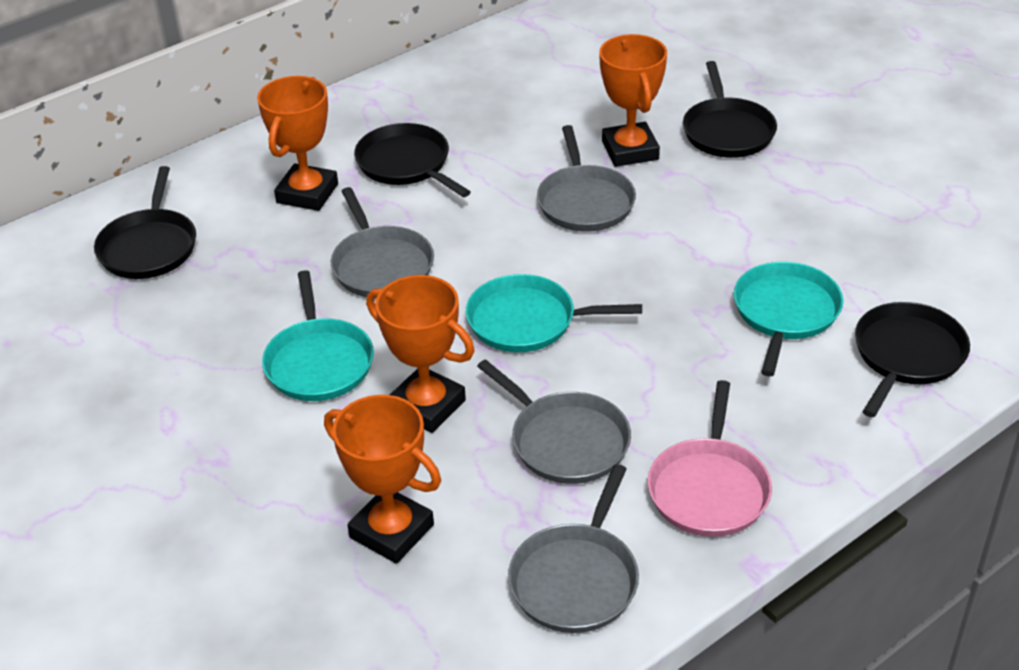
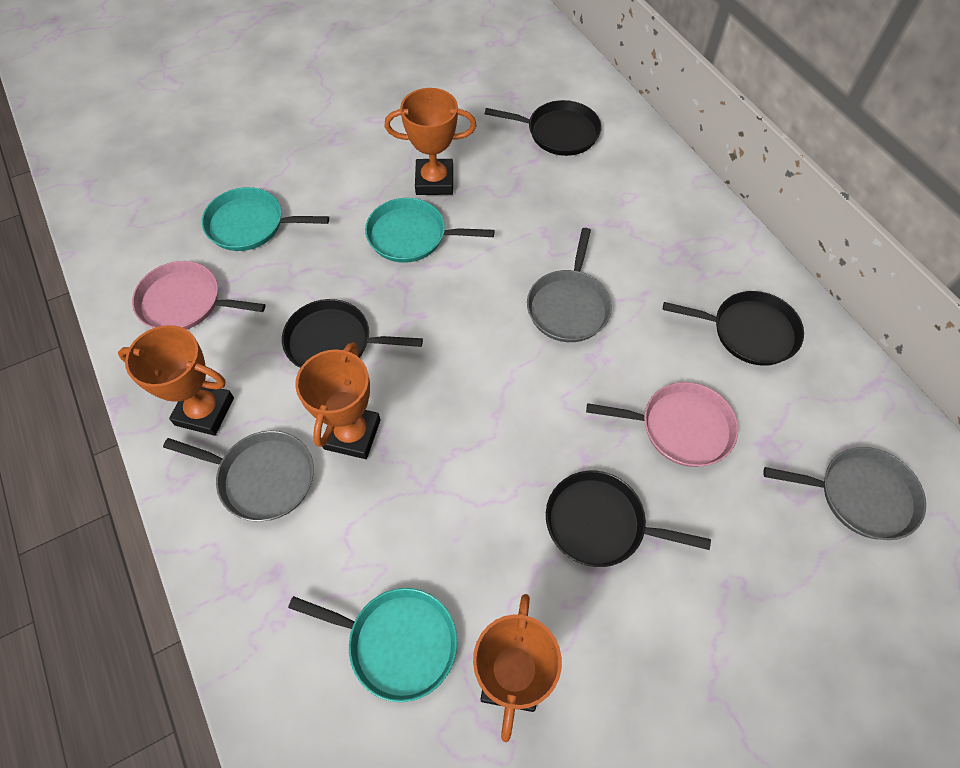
grey pan: 4 -> 3
pink pan: 1 -> 2

